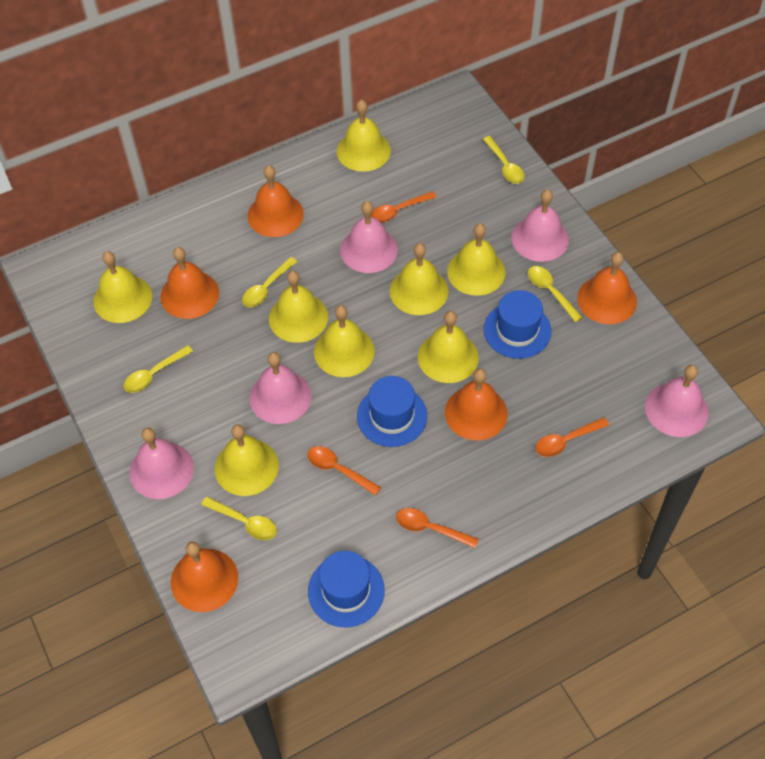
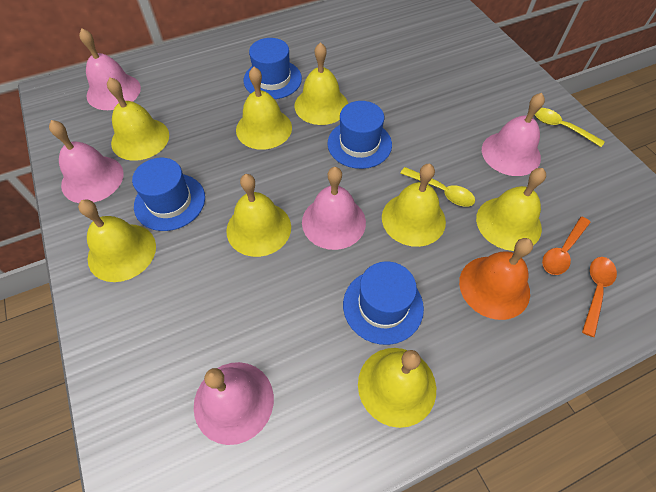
blue hat: 3 -> 4
orange bell: 5 -> 1
orange spoon: 4 -> 2
yellow spoon: 5 -> 2

